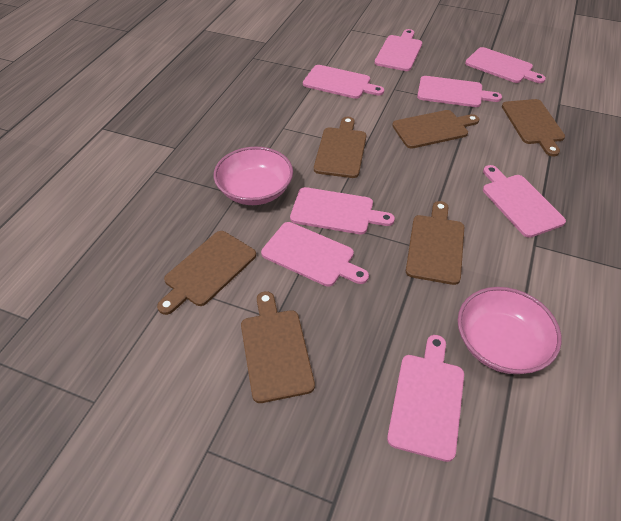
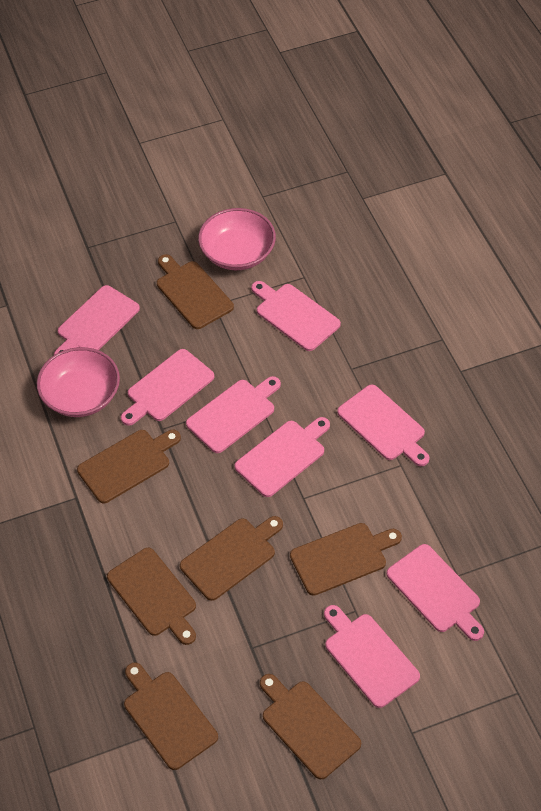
brown cutting board: 6 -> 7

